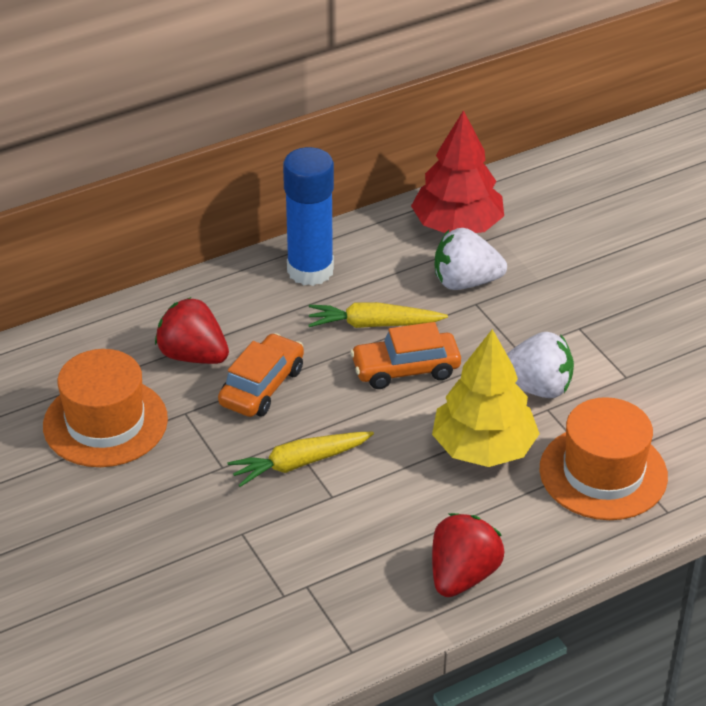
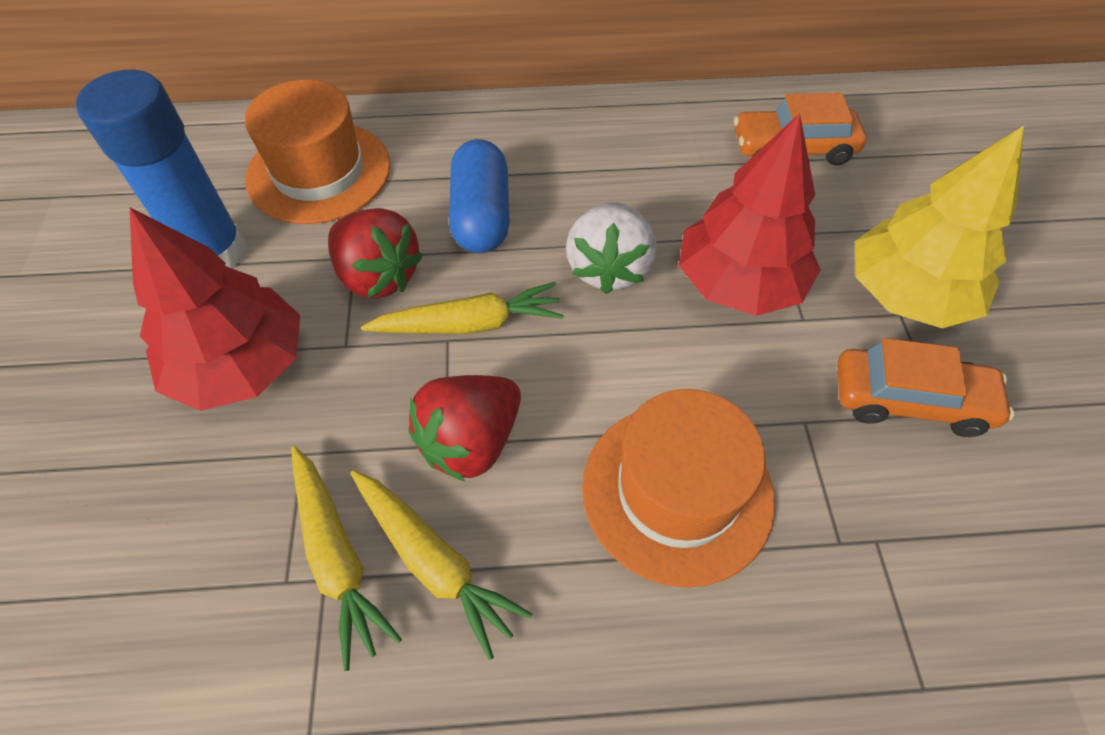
blue capsule: 0 -> 1
red tree: 1 -> 2
white strawberry: 2 -> 1
yellow carrot: 2 -> 3

